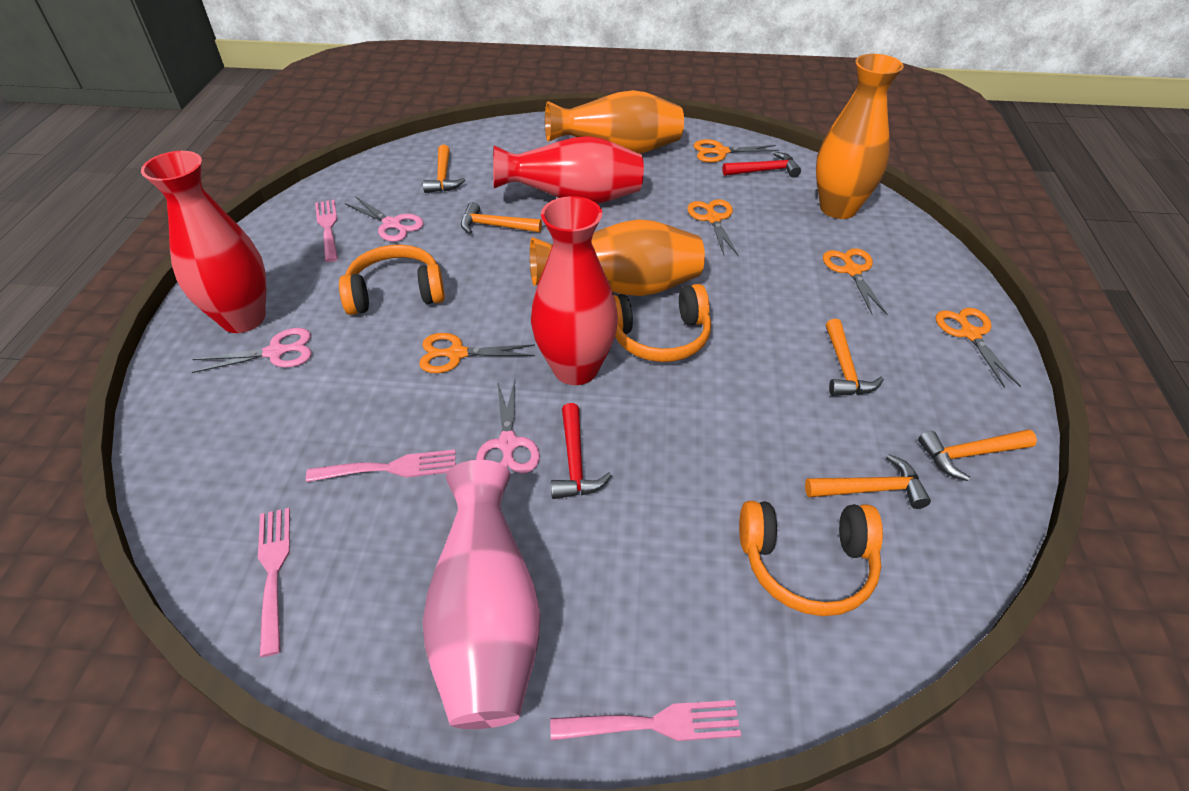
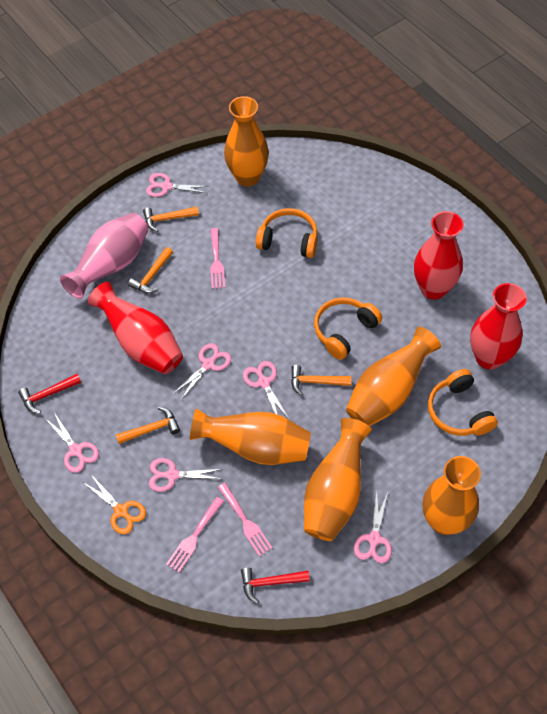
orange hammer: 5 -> 4
orange scissors: 5 -> 1
orange vase: 3 -> 5
pink fork: 4 -> 3
pink scissors: 3 -> 6

